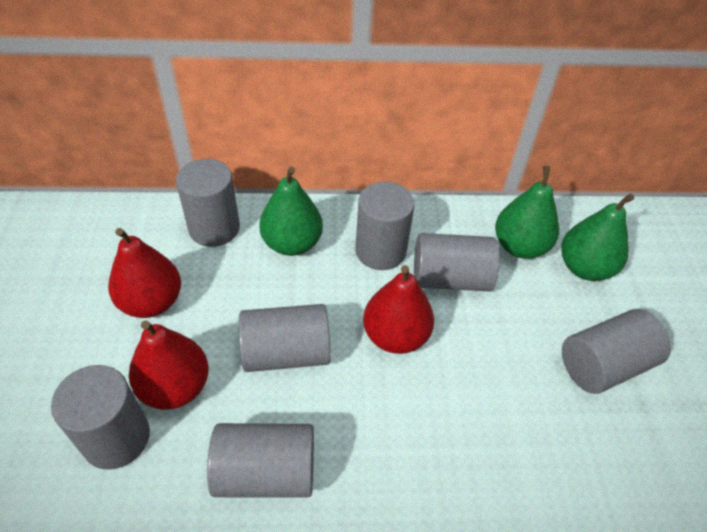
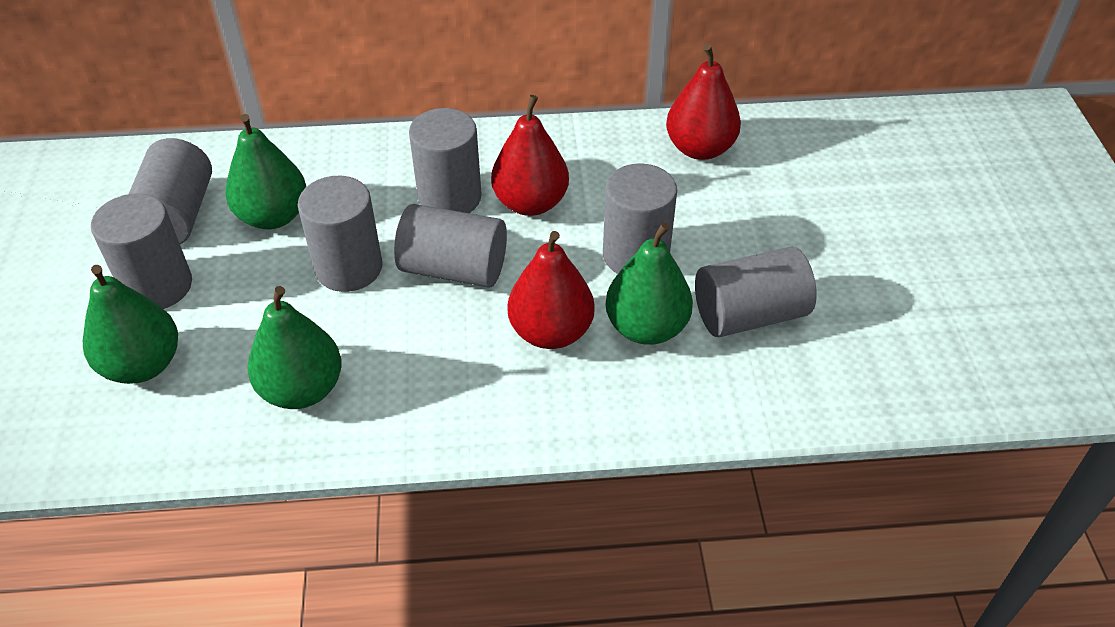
green pear: 3 -> 4

